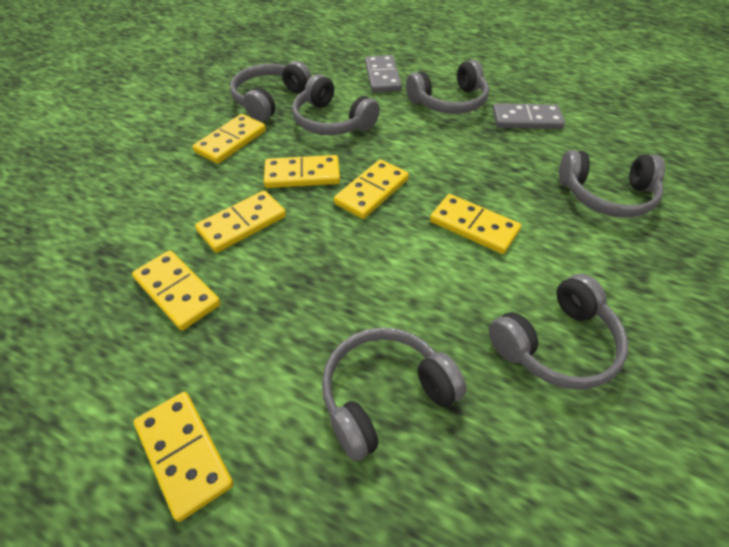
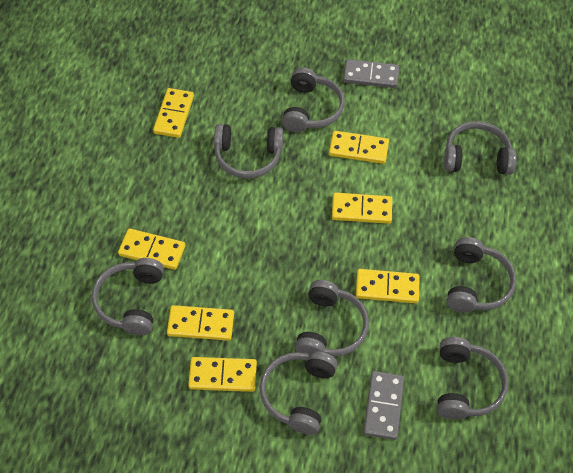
grey headphones: 6 -> 8

